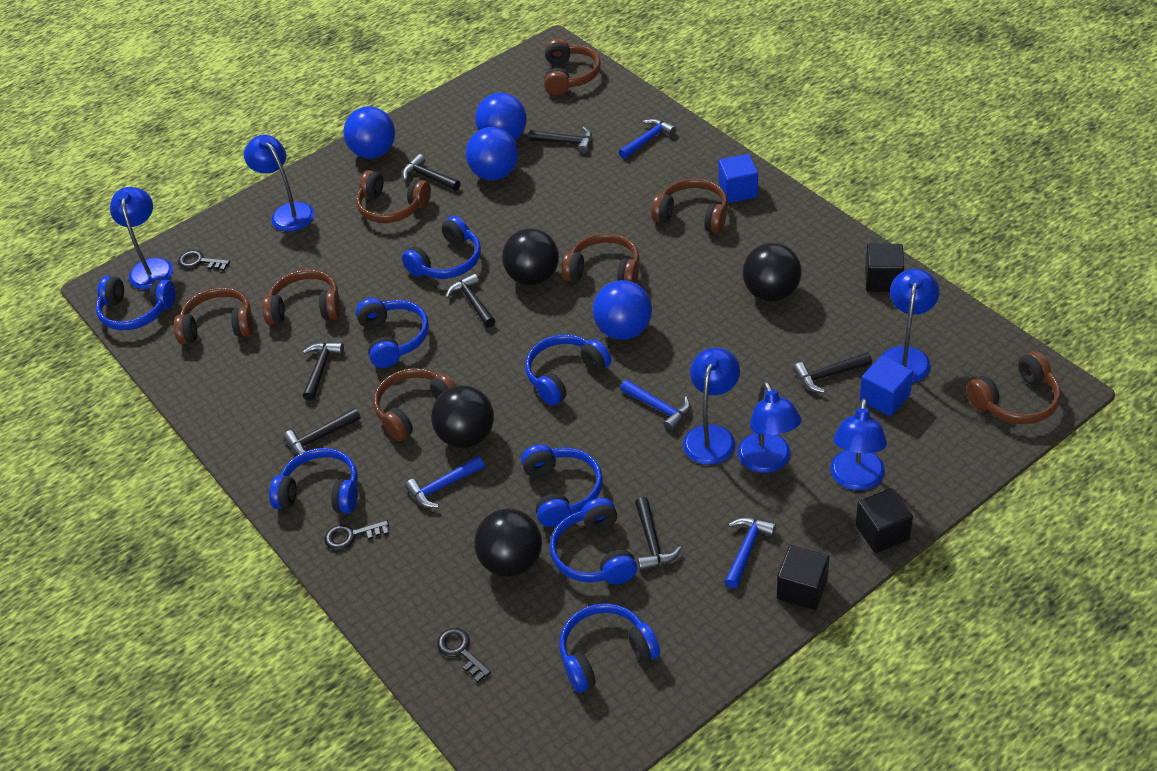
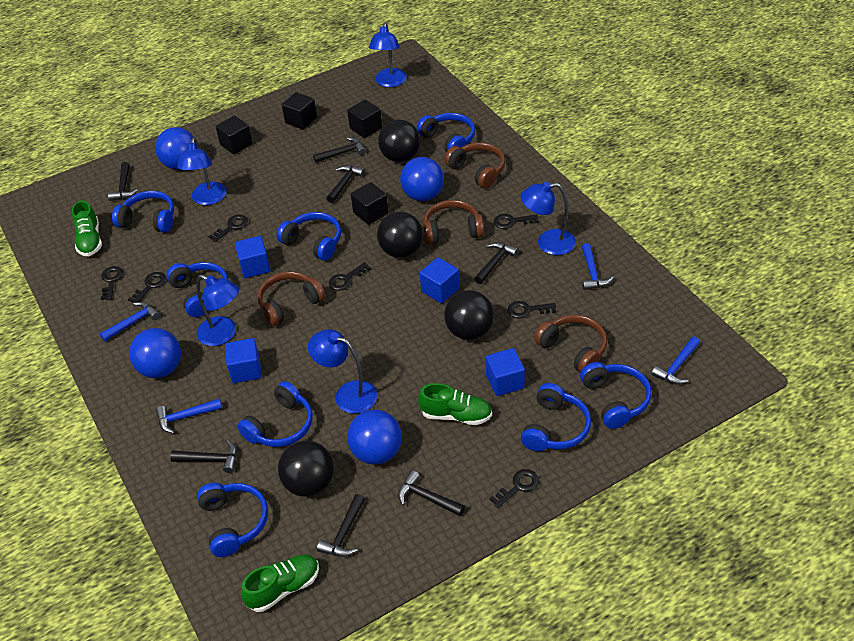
black cube: 3 -> 4
black key: 3 -> 7
blue cube: 2 -> 4
blue lamp: 6 -> 5
brown headphones: 8 -> 4
green shoe: 0 -> 3

